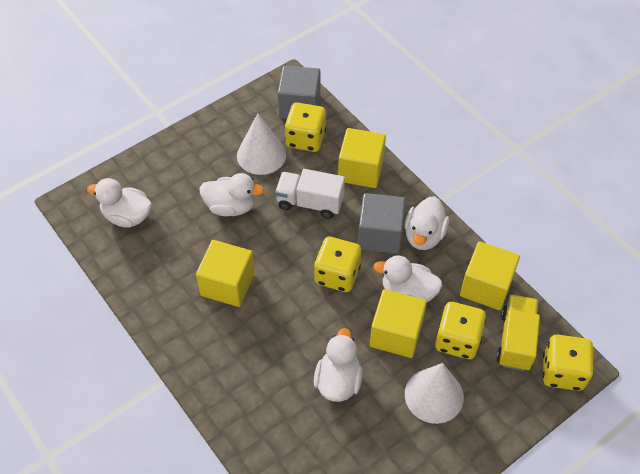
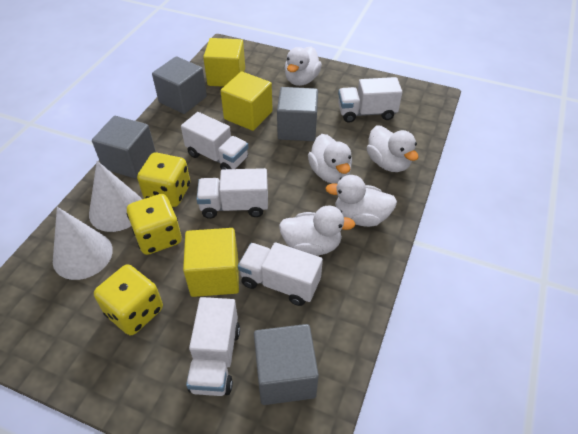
grey cube: 2 -> 4
white truck: 1 -> 5
yellow cube: 4 -> 3
yellow dice: 4 -> 3
yellow truck: 1 -> 0

